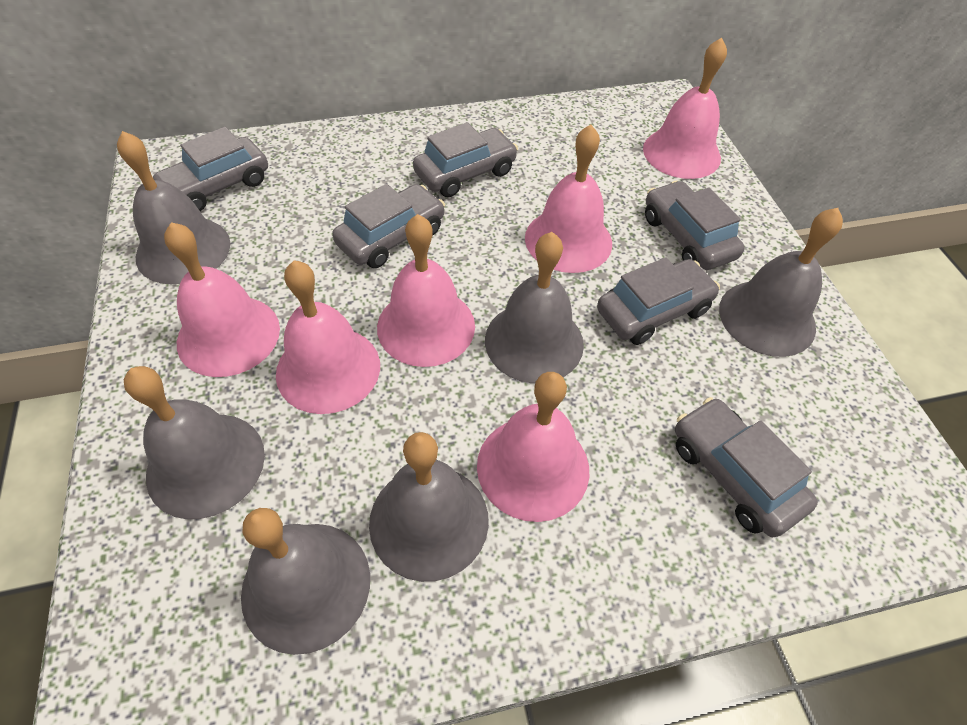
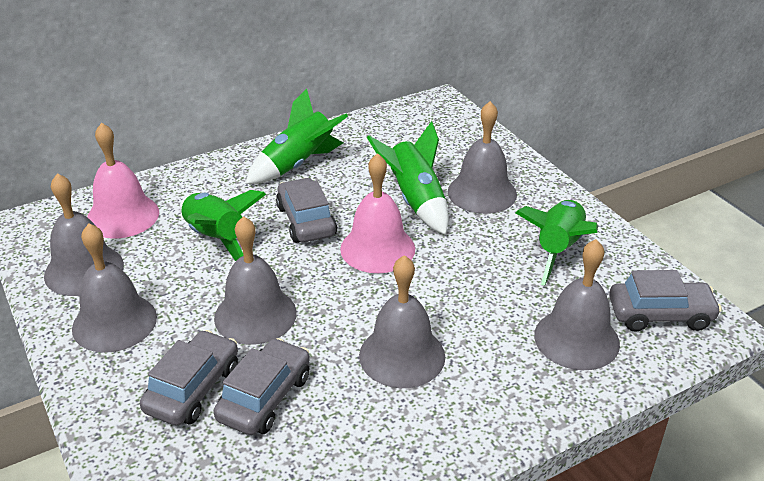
green rocket: 0 -> 4
grey car: 6 -> 4
pink bell: 6 -> 2

